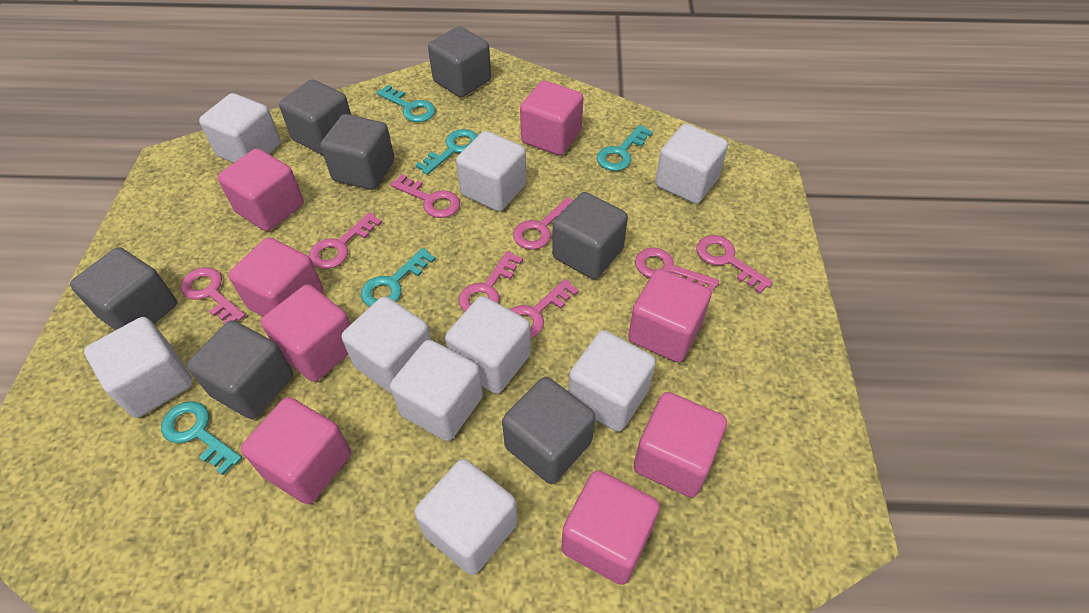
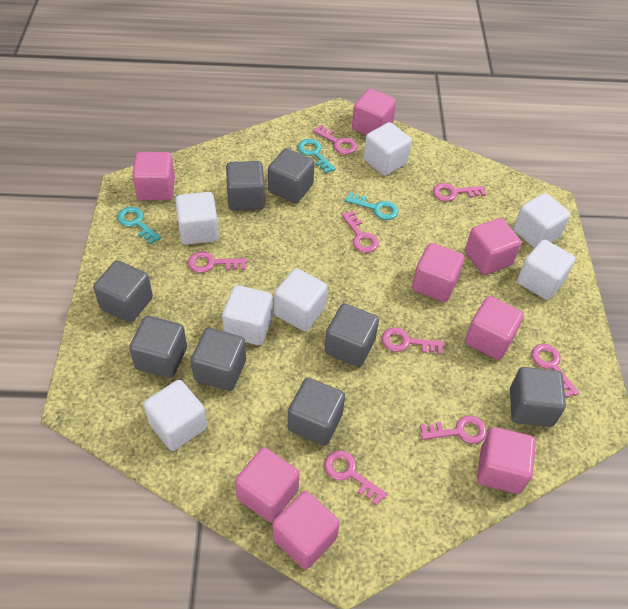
grey cube: 7 -> 8
turquoise key: 5 -> 3
white cube: 9 -> 7

